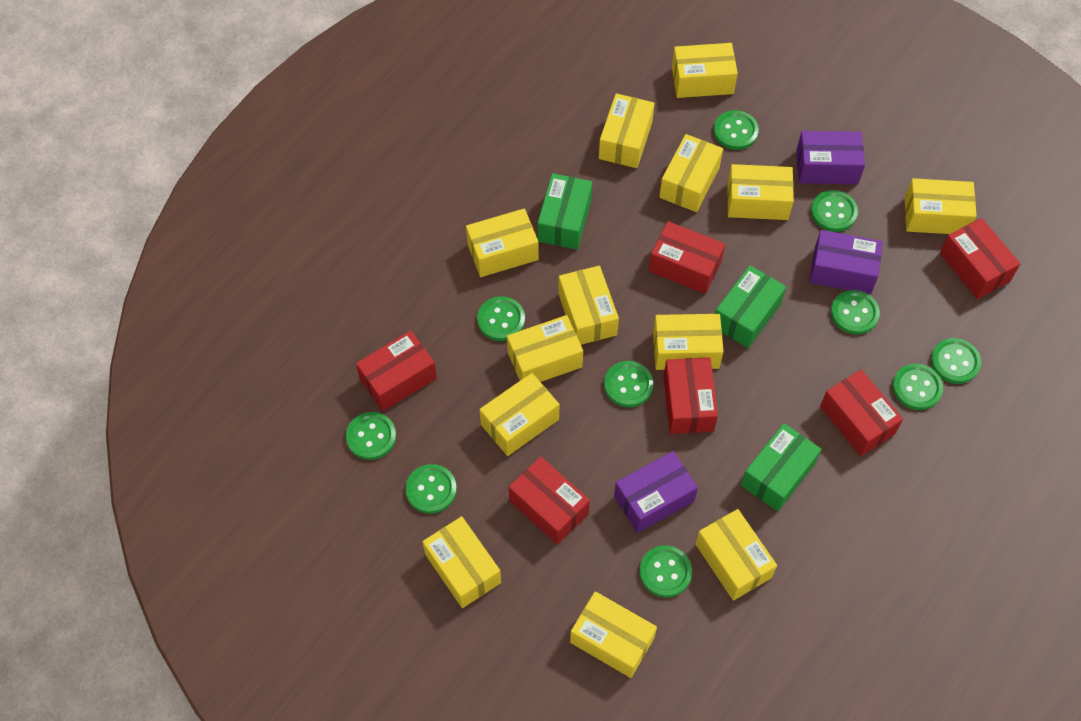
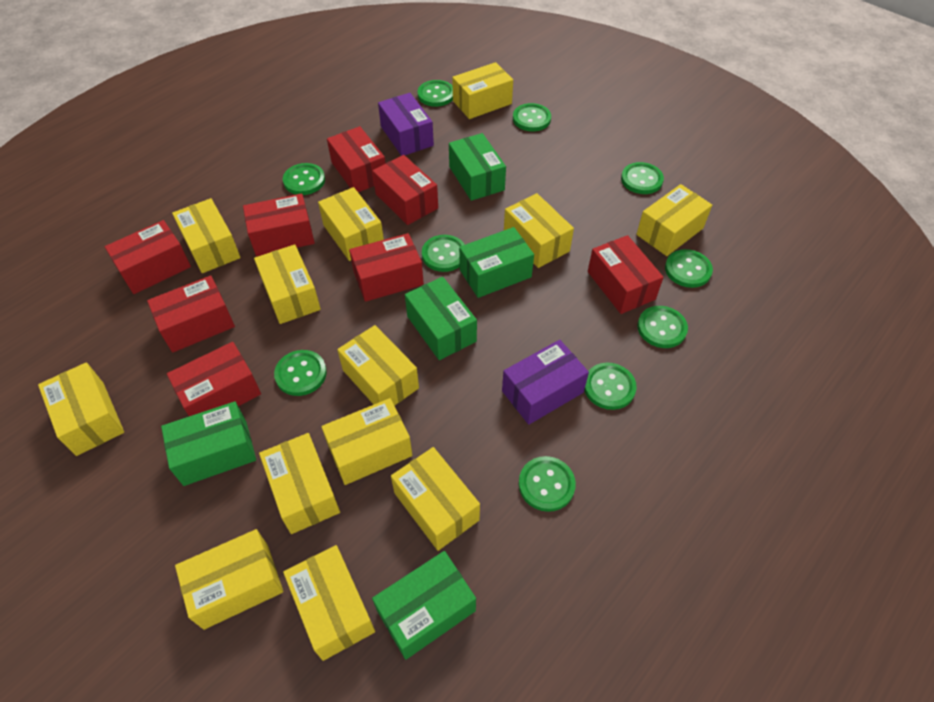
green box: 3 -> 5
purple box: 3 -> 2
red box: 6 -> 8

